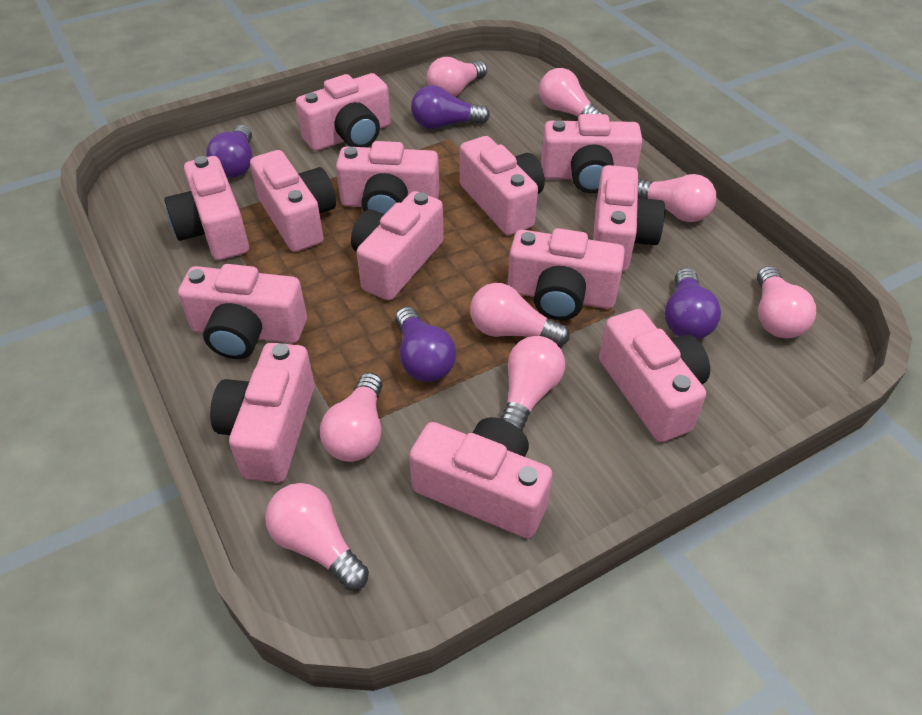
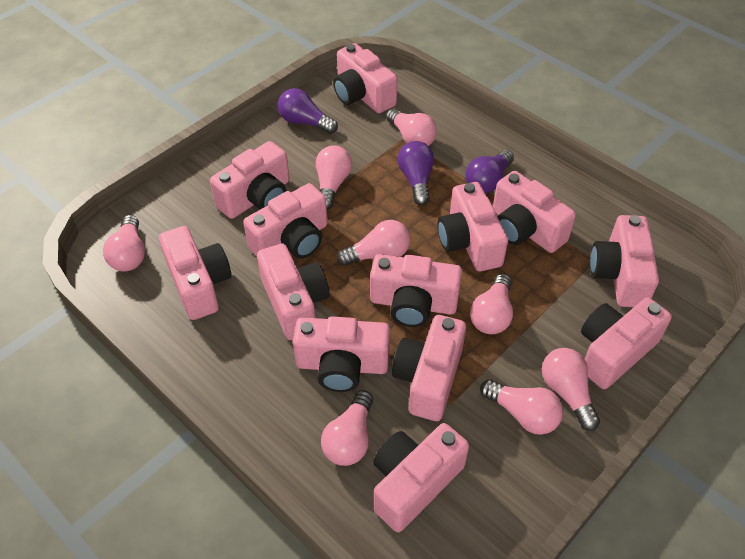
purple light bulb: 4 -> 3

